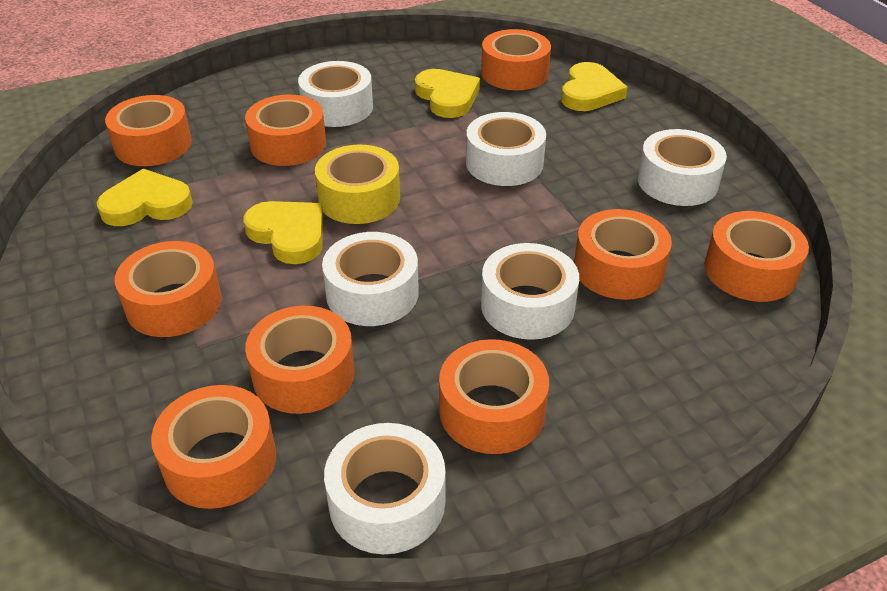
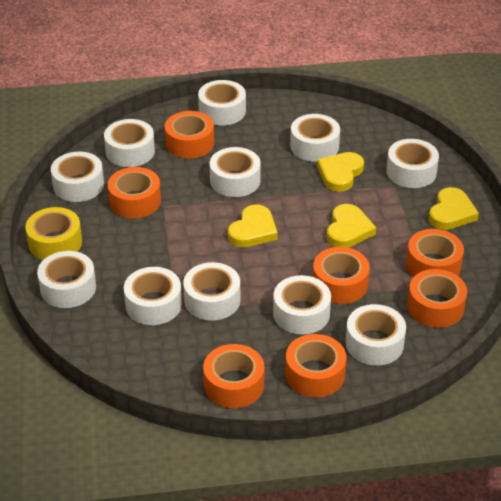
orange tape: 9 -> 7
white tape: 6 -> 11

